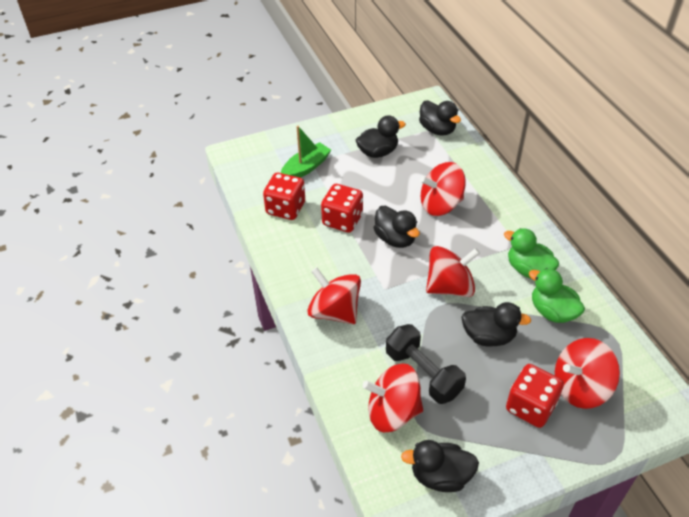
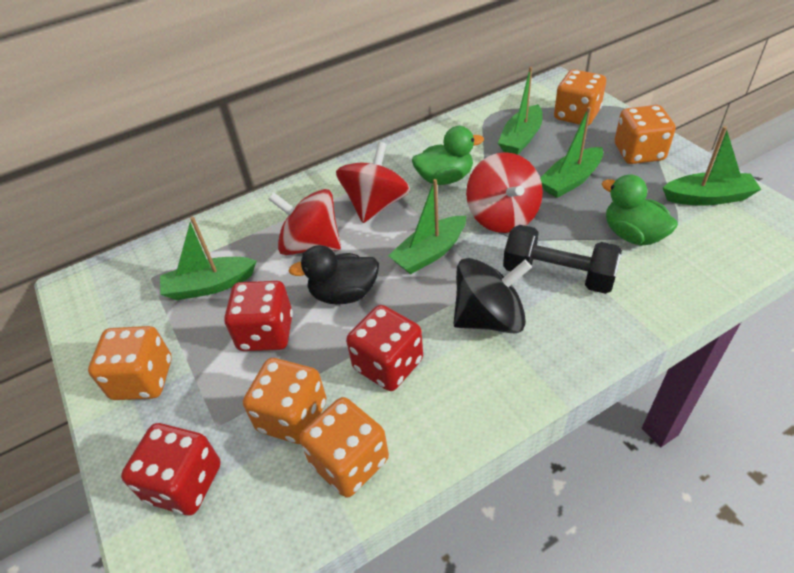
black duck: 5 -> 1
black spinning top: 0 -> 1
green boat: 1 -> 5
orange dice: 0 -> 5
red spinning top: 5 -> 3

